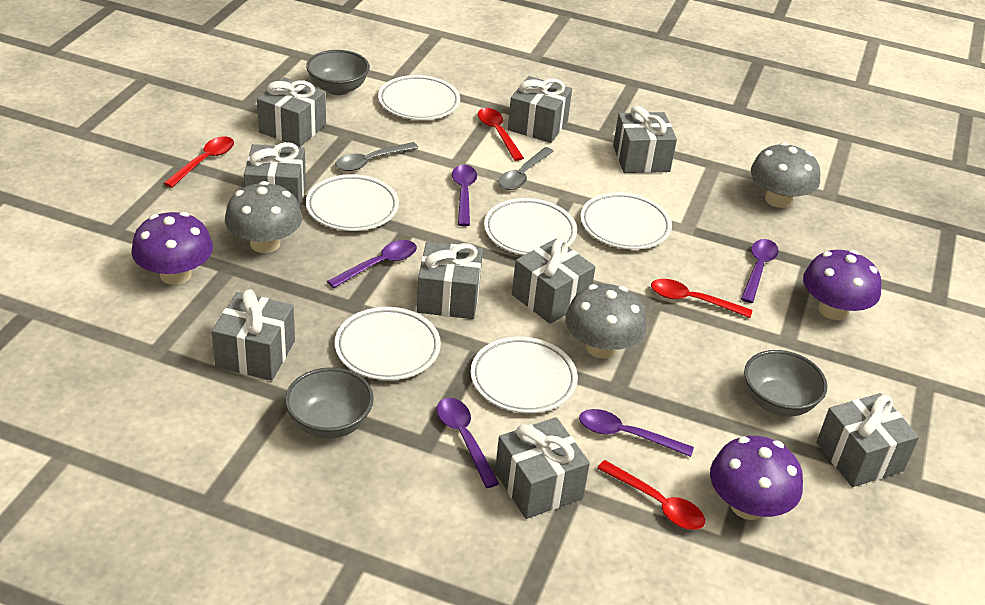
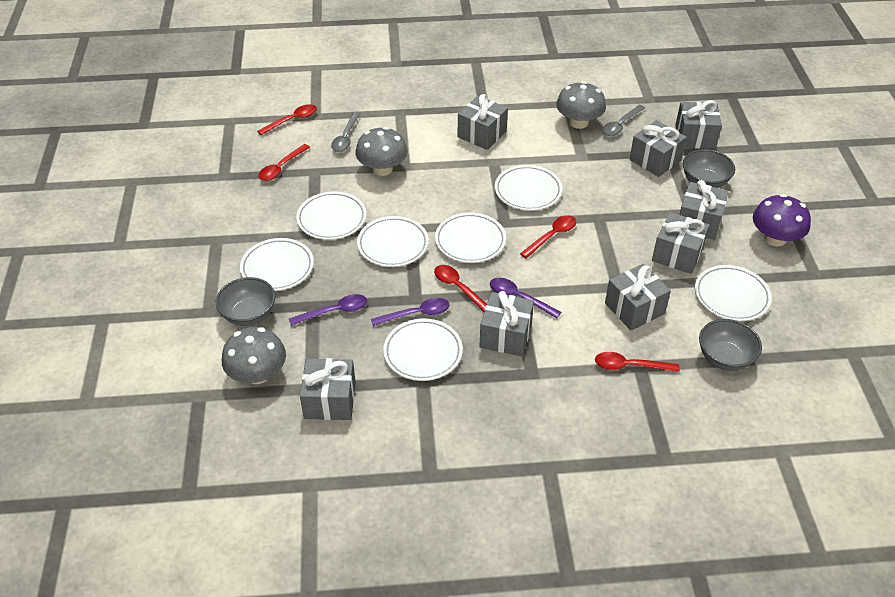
grey gift: 9 -> 8
purple mushroom: 3 -> 1
purple spoon: 5 -> 3
red spoon: 4 -> 5
white plate: 6 -> 7

